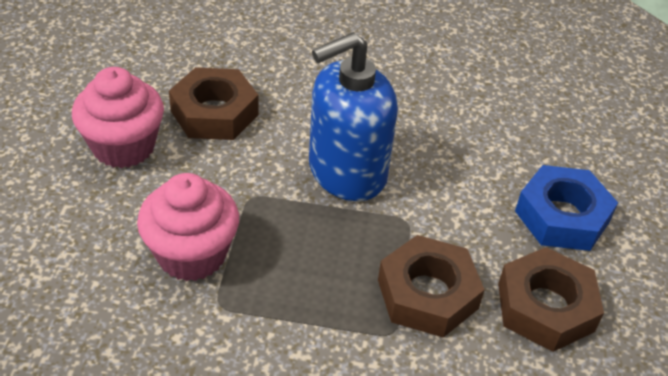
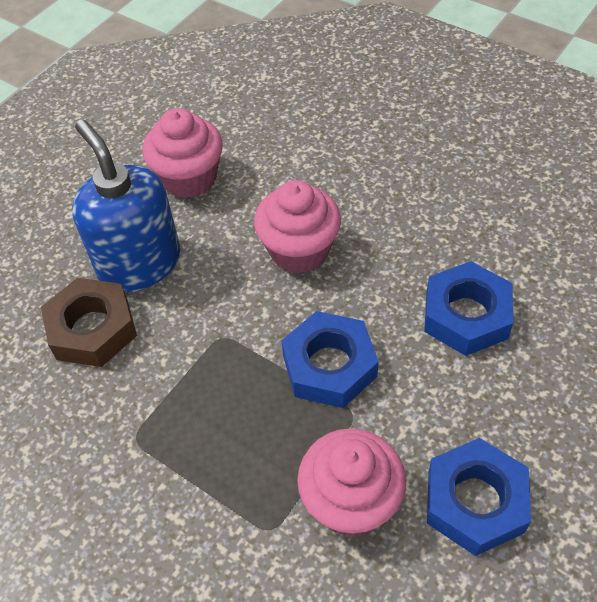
blue nut: 1 -> 3
brown nut: 3 -> 1
pink cupcake: 2 -> 3

